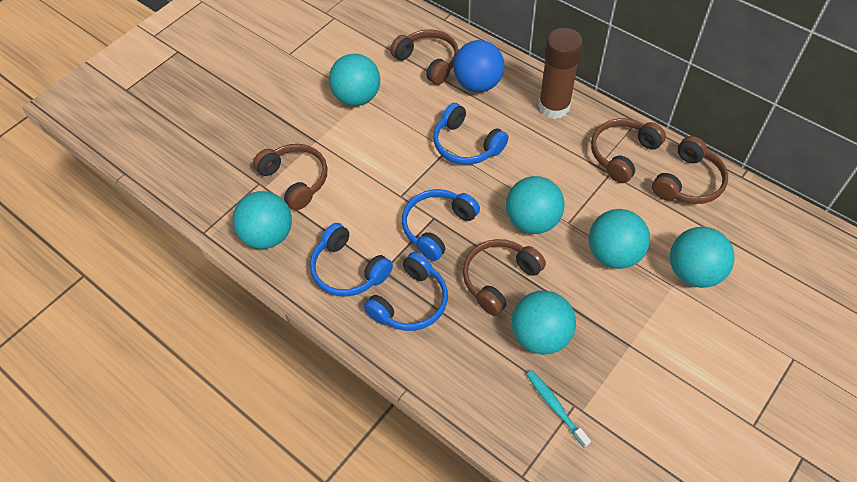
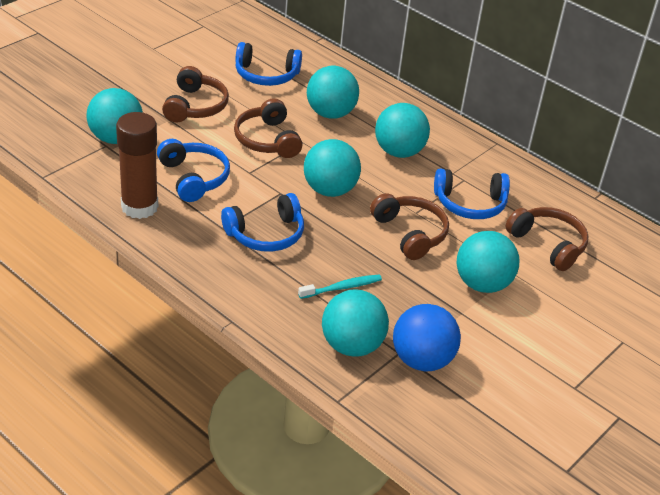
brown headphones: 5 -> 4

